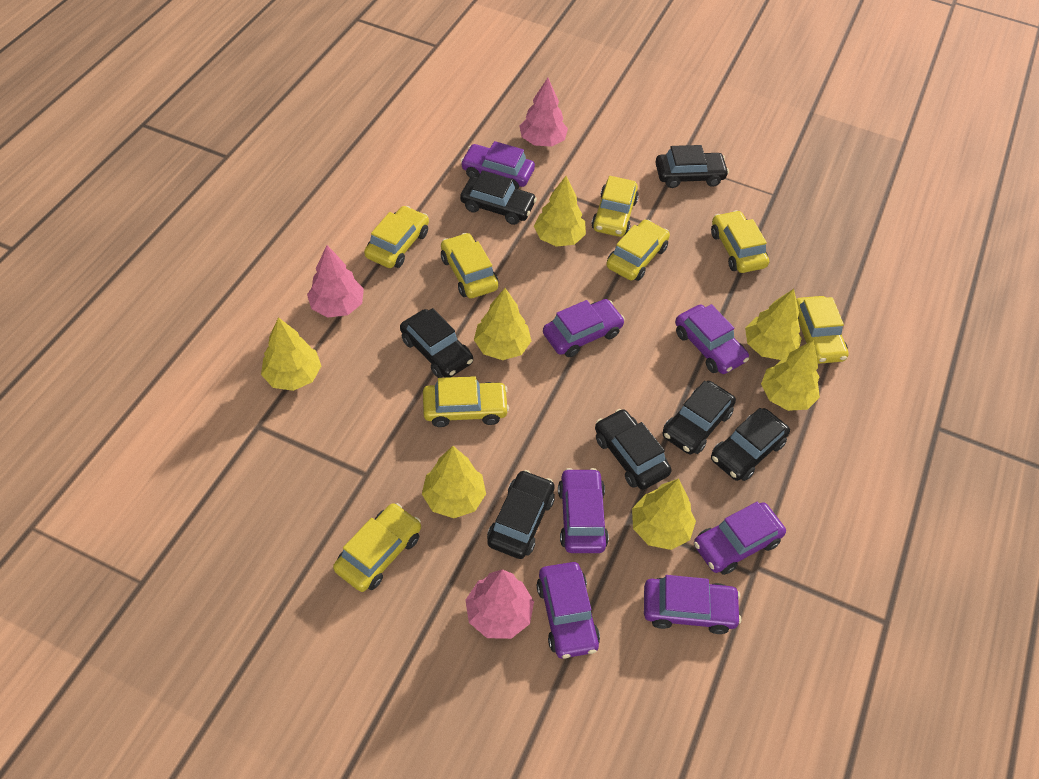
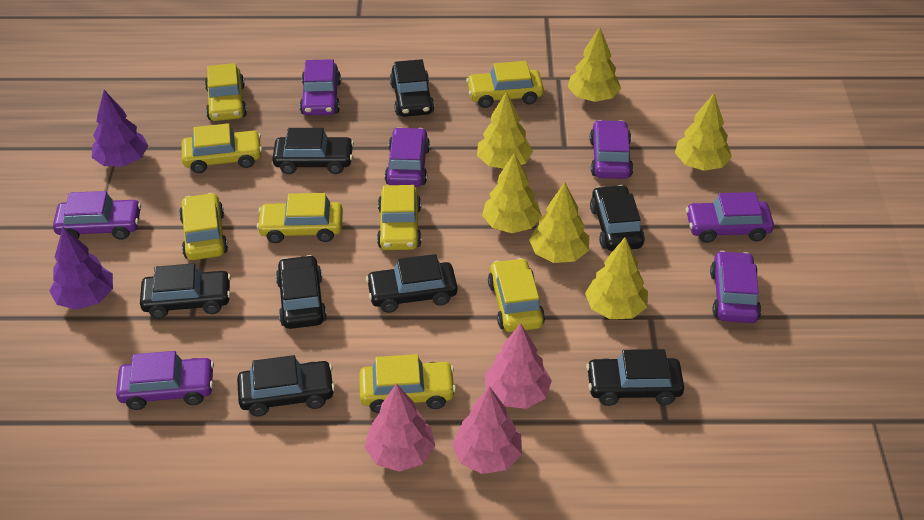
black car: 7 -> 8
purple tree: 0 -> 2
yellow tree: 7 -> 6

